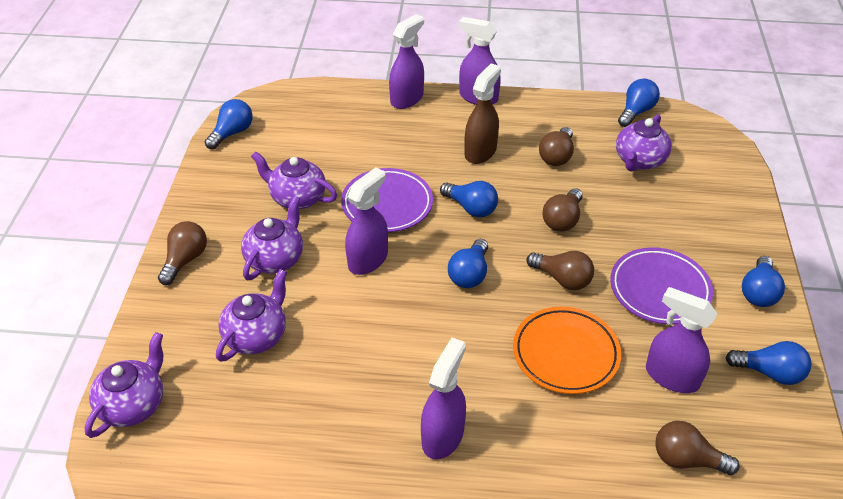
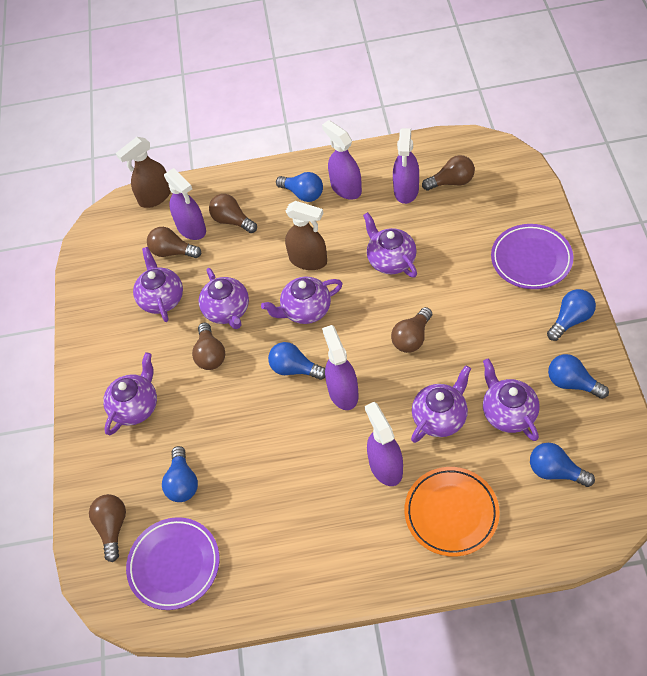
brown light bulb: 5 -> 6
brown spray bottle: 1 -> 2
purple teapot: 5 -> 7

